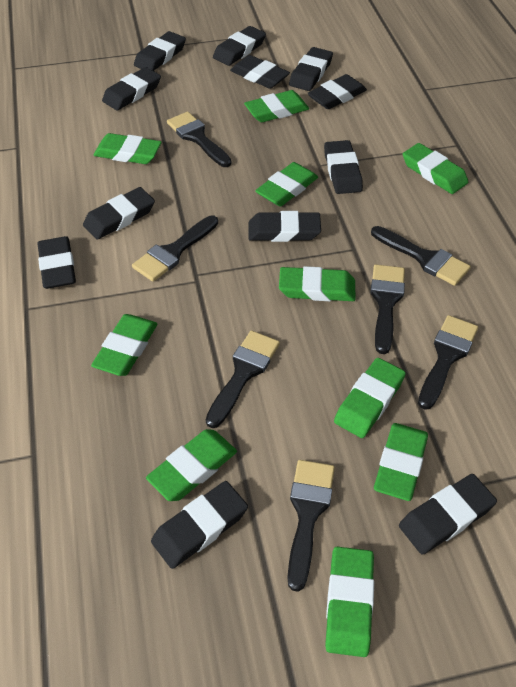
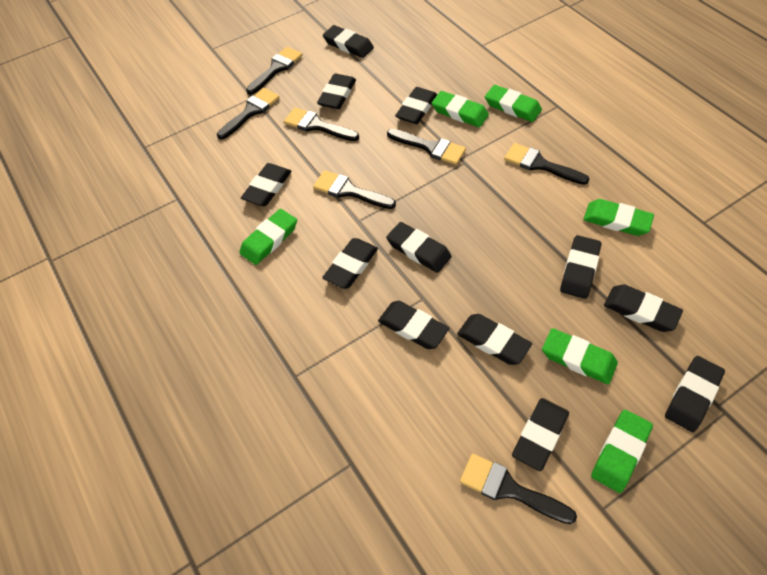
green eraser: 10 -> 6

